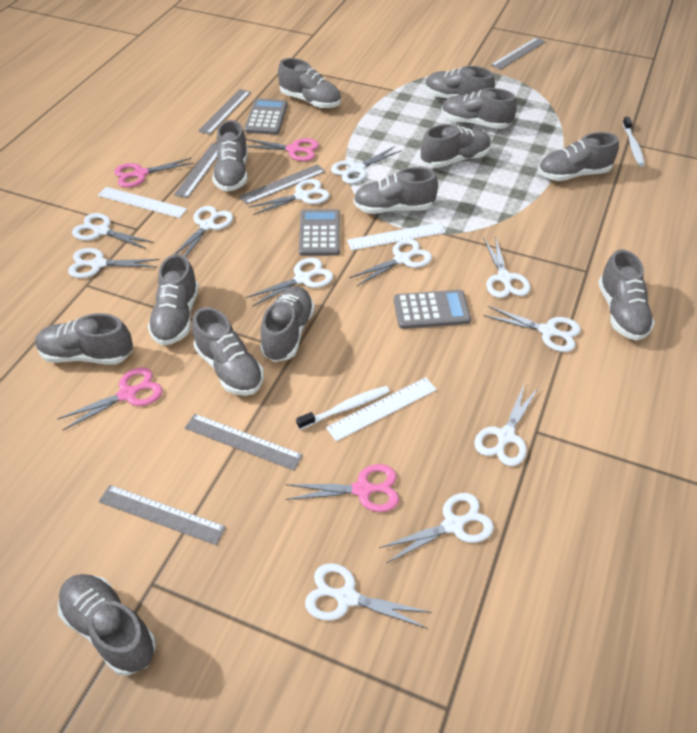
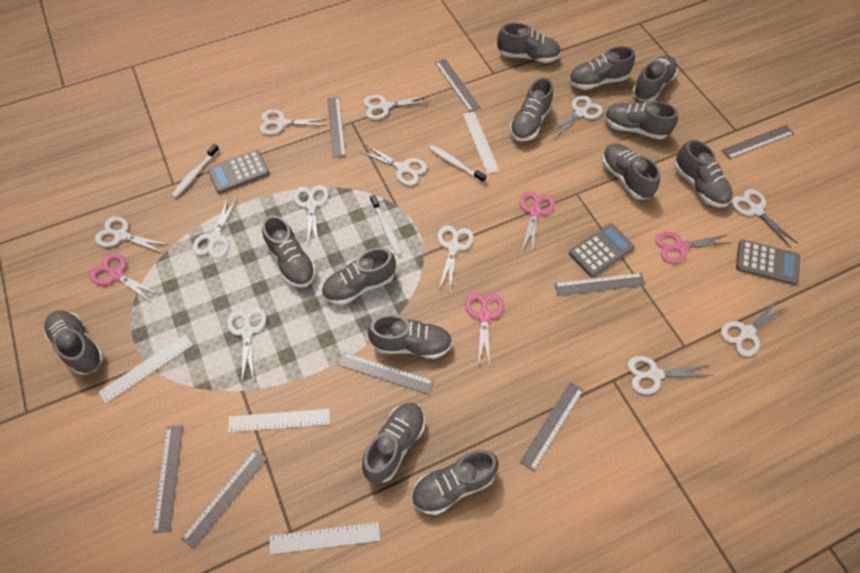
grey ruler: 6 -> 8
white ruler: 3 -> 4
white toothbrush: 2 -> 3

